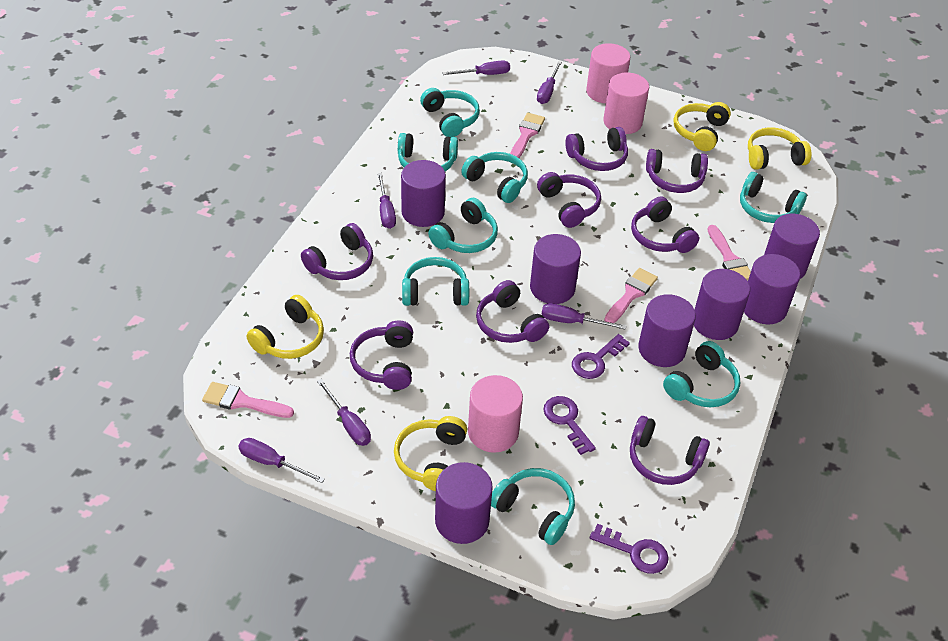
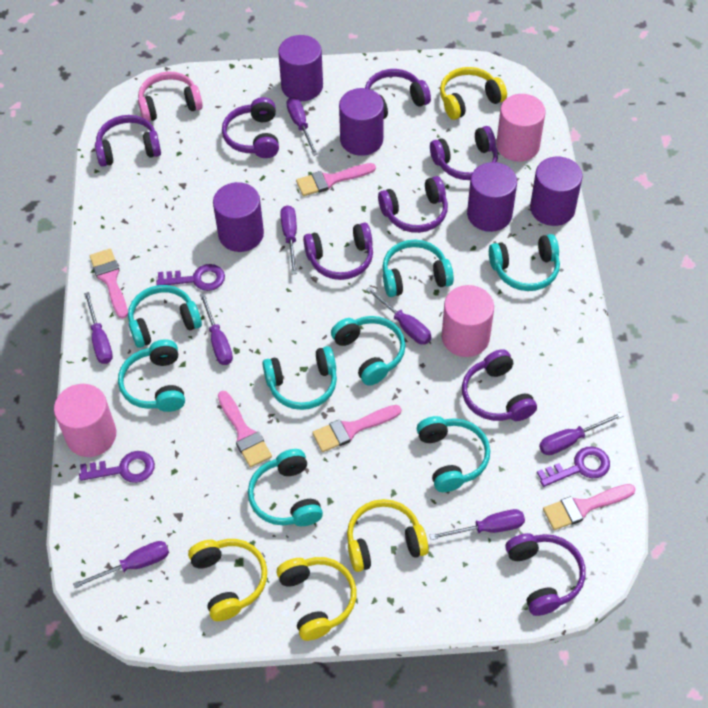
pink brush: 4 -> 5
pink headphones: 0 -> 1
purple cylinder: 7 -> 5
purple screwdriver: 6 -> 8

